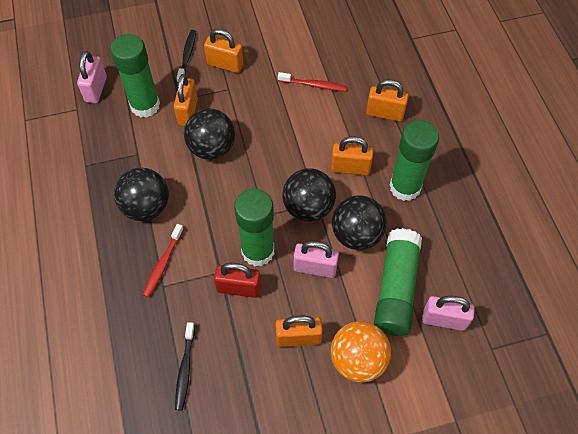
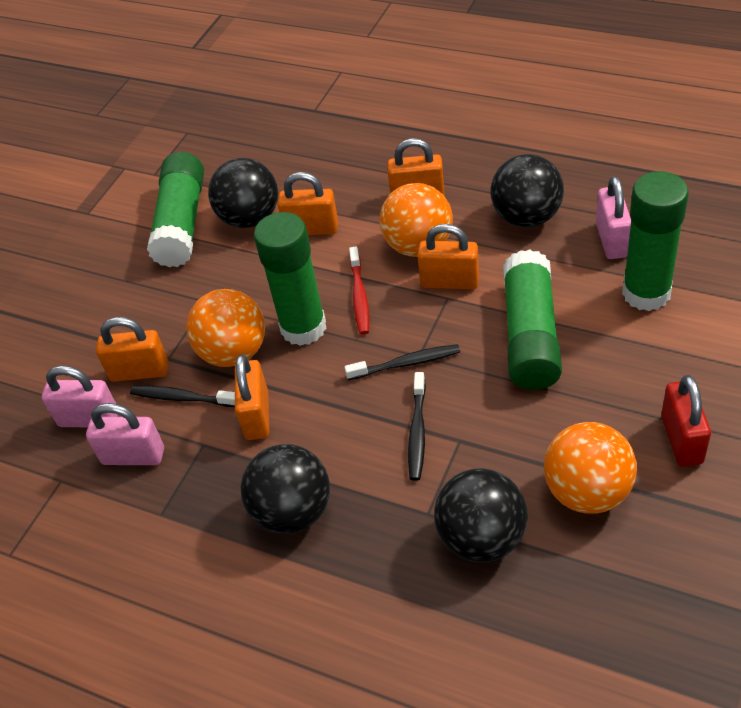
black toothbrush: 2 -> 3
orange ball: 1 -> 3
red toothbrush: 2 -> 1

